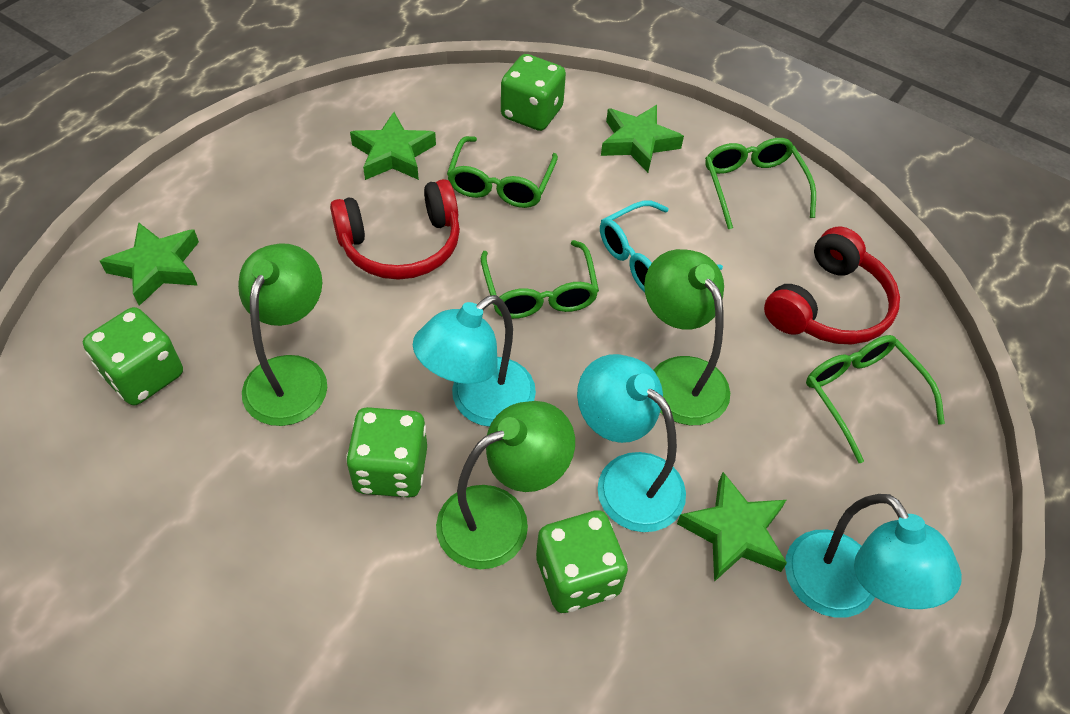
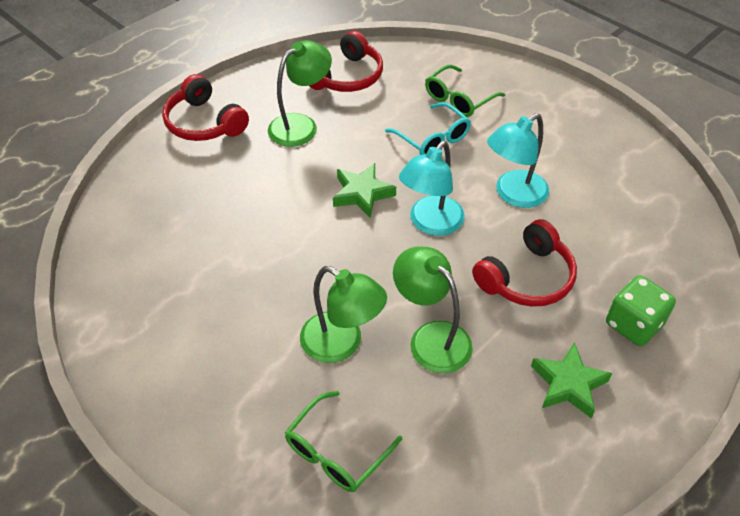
green dice: 4 -> 1
green glasses: 4 -> 2
green star: 4 -> 2
red headphones: 2 -> 3
turquoise lamp: 3 -> 2

